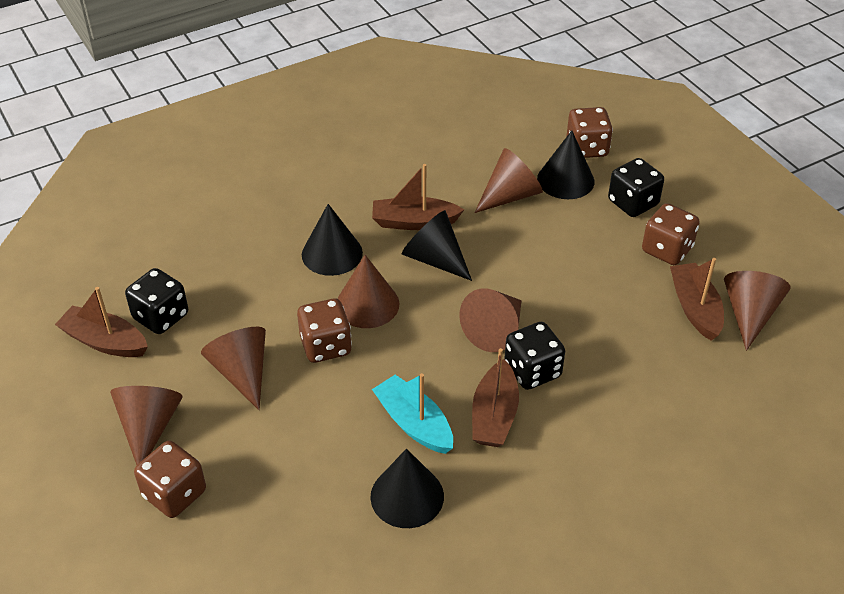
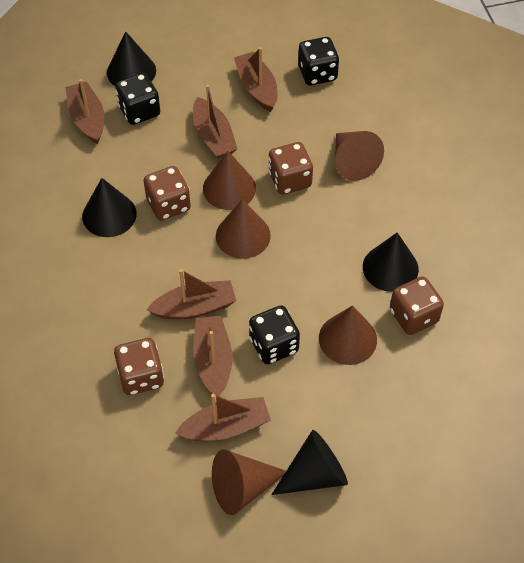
brown boat: 4 -> 6
brown cone: 6 -> 5
turquoise boat: 1 -> 0

